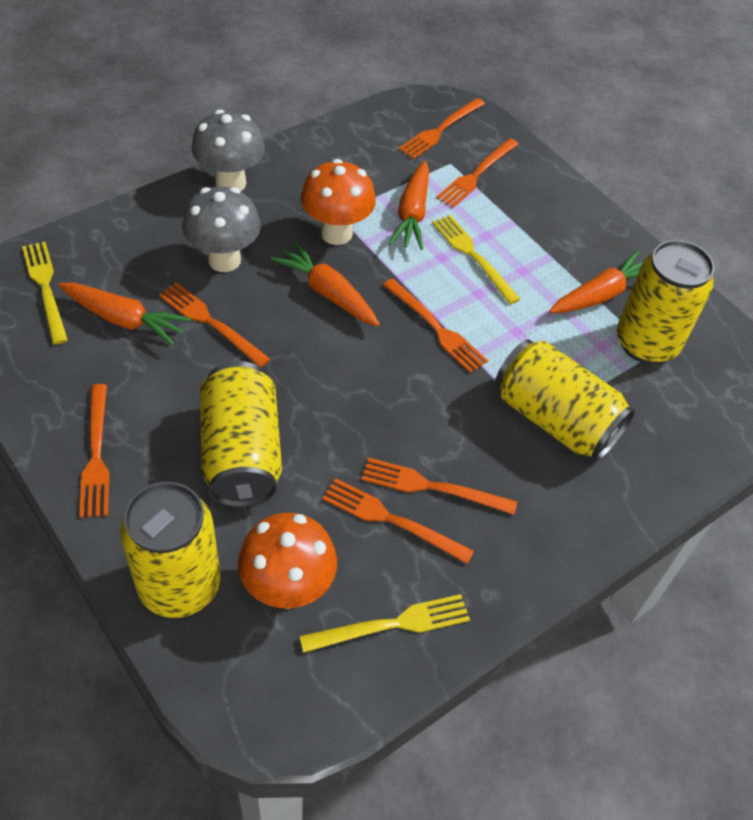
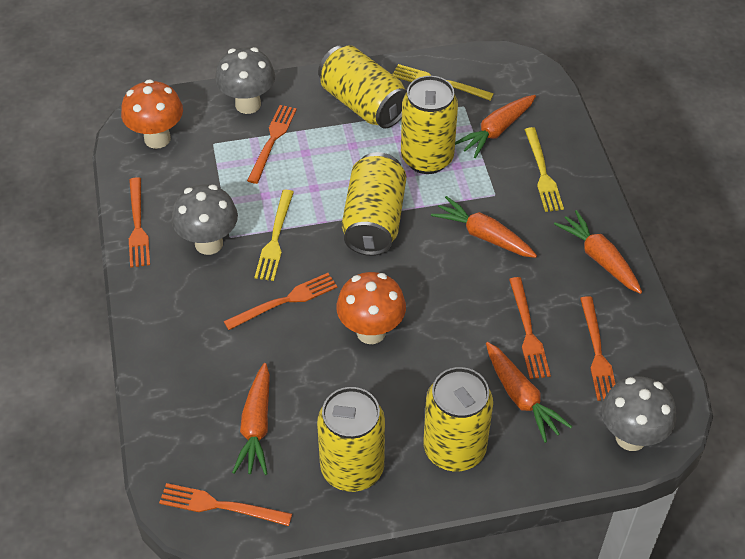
grey mushroom: 2 -> 3
orange carrot: 4 -> 5
orange fork: 7 -> 6
yellow can: 4 -> 5

